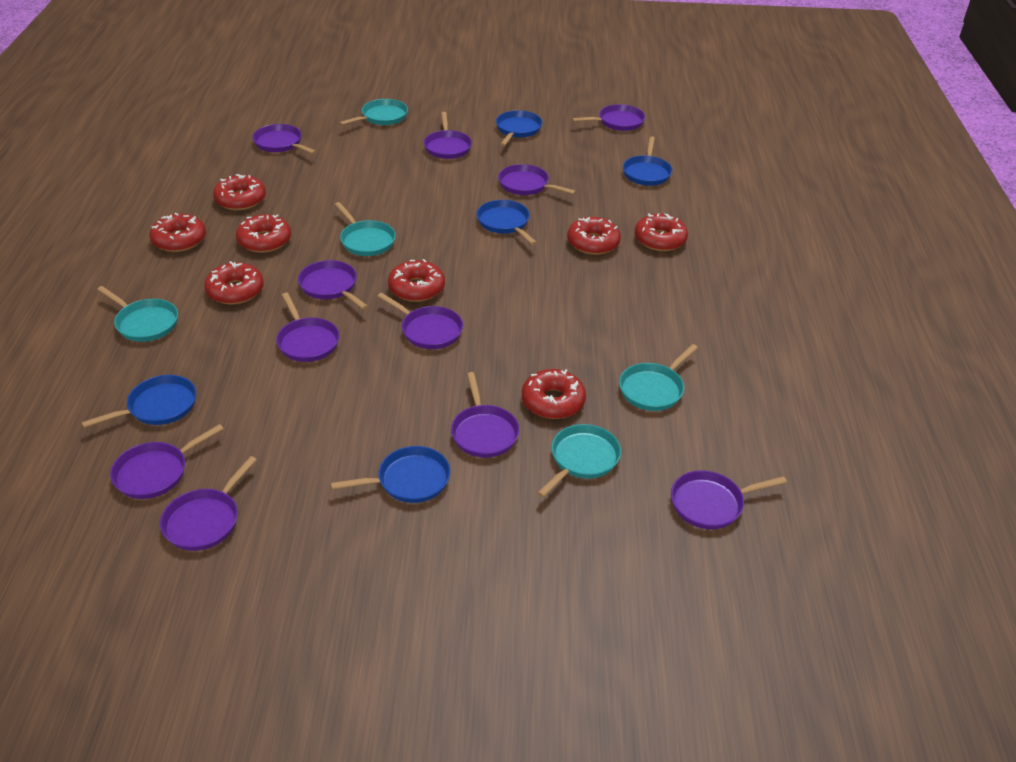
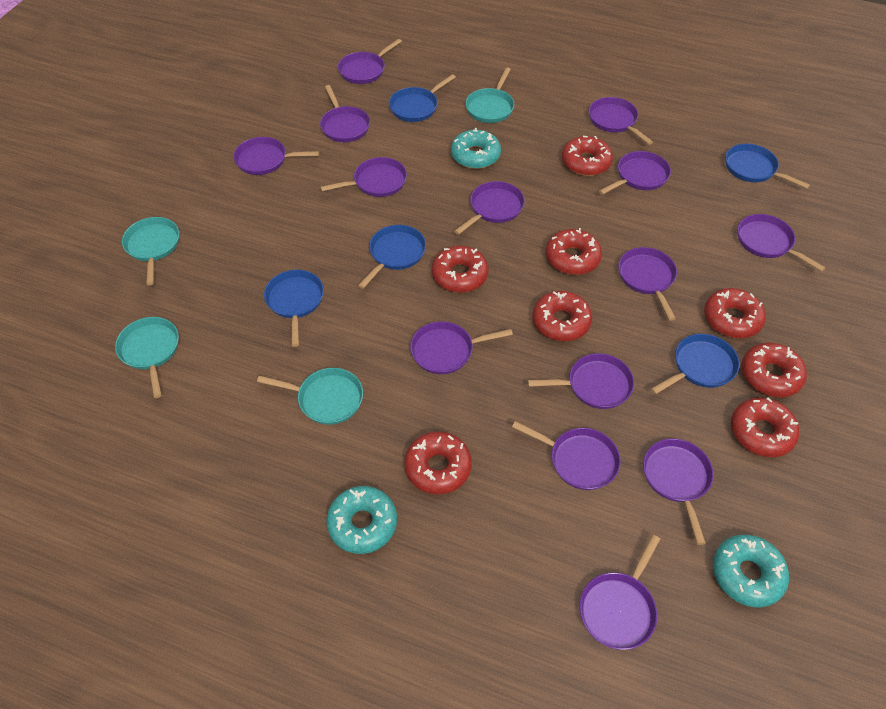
purple pan: 11 -> 14
turquoise donut: 0 -> 3
turquoise pan: 5 -> 4

